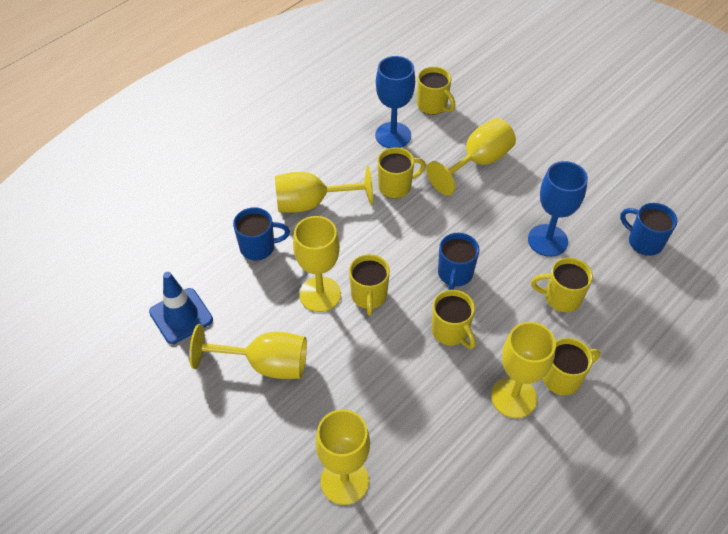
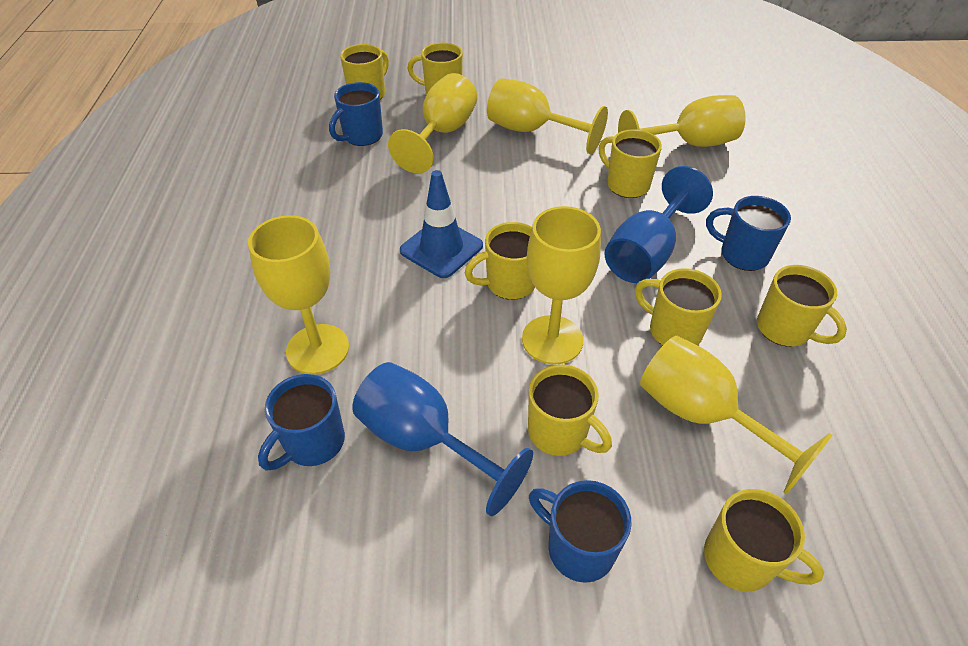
blue mug: 3 -> 4
yellow mug: 6 -> 8

